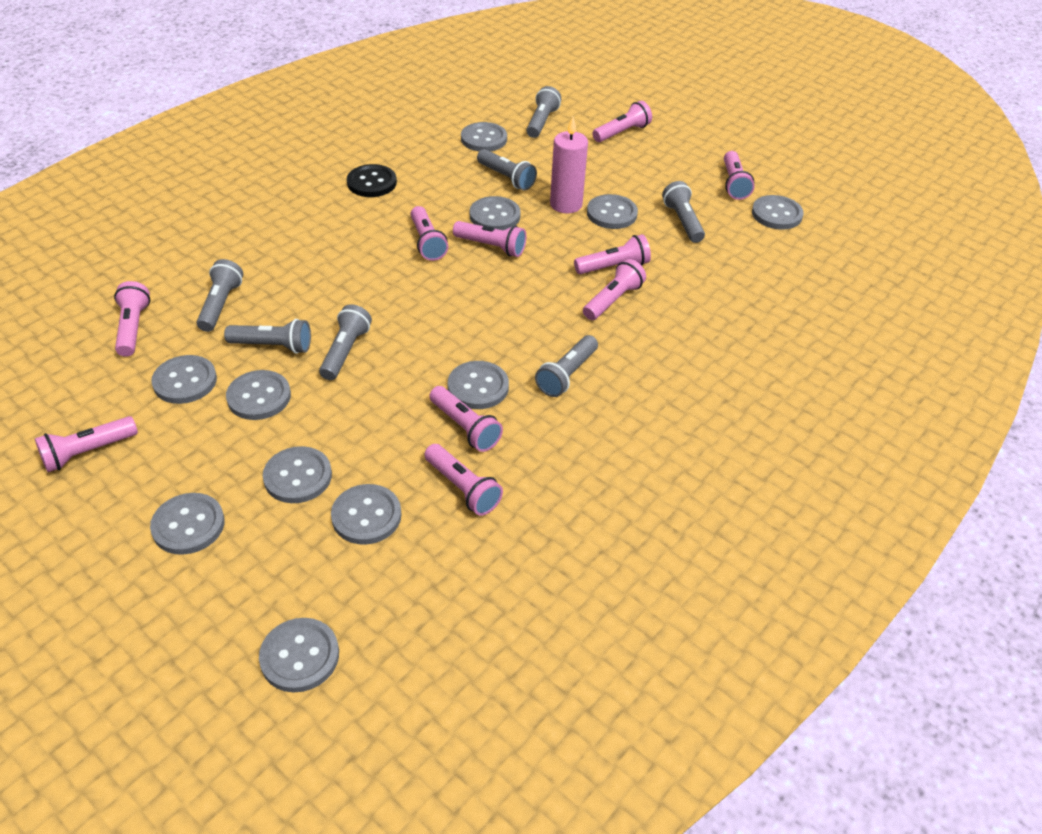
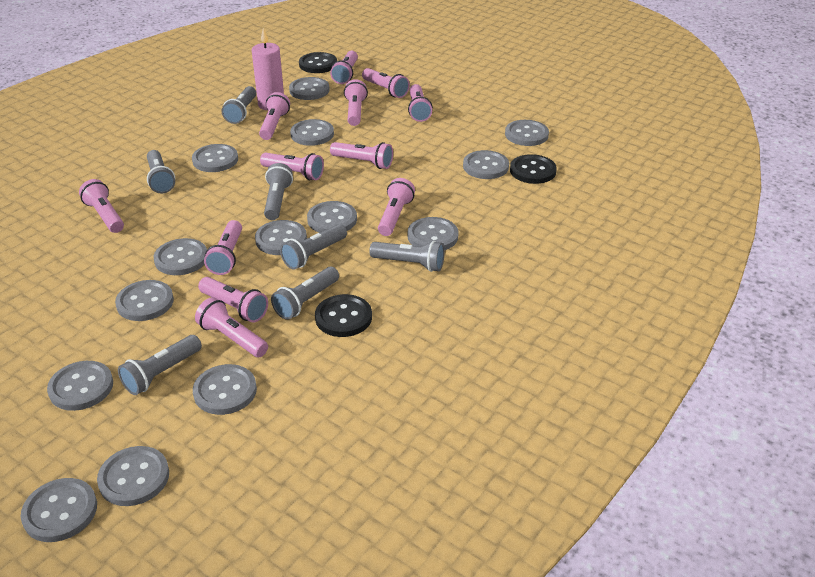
black button: 1 -> 3
grey button: 11 -> 14
pink flashlight: 10 -> 12

